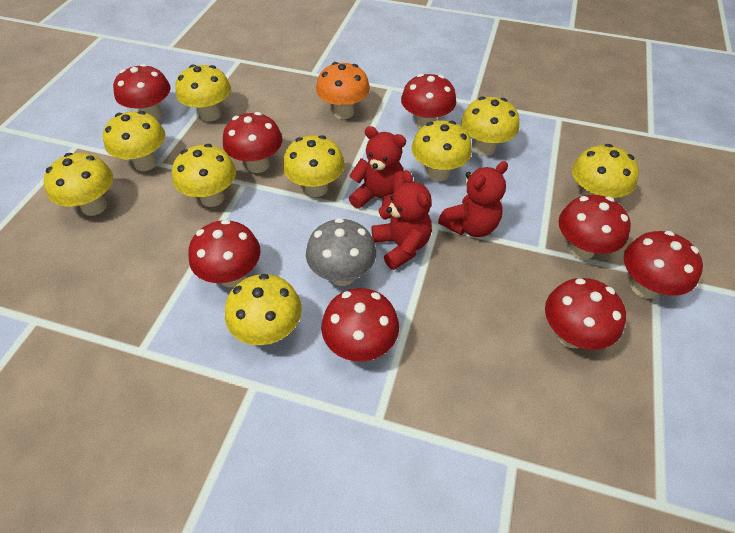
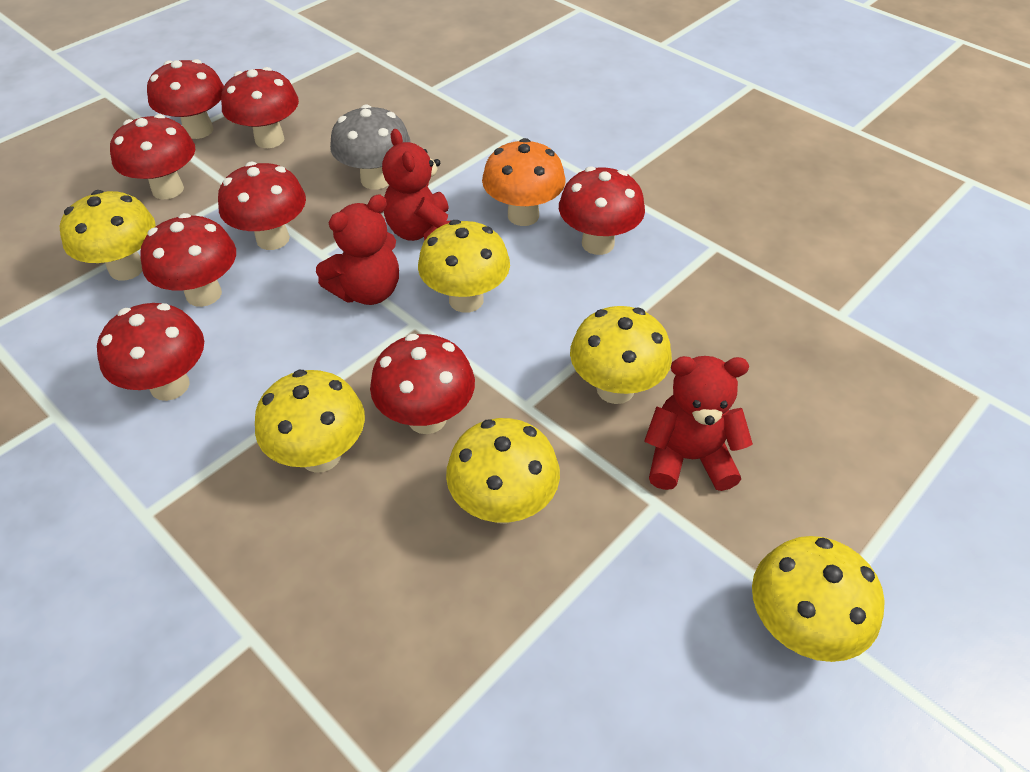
yellow mushroom: 9 -> 6

